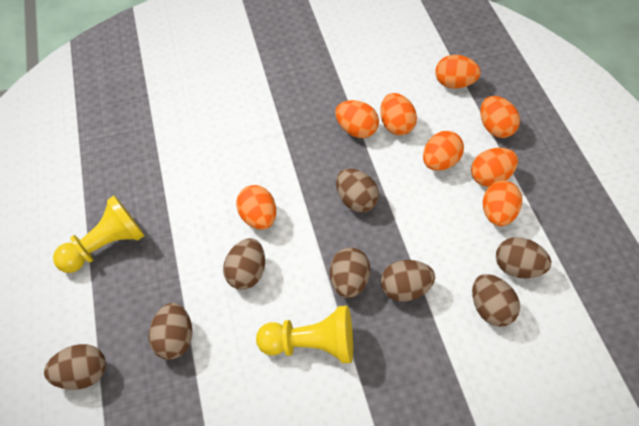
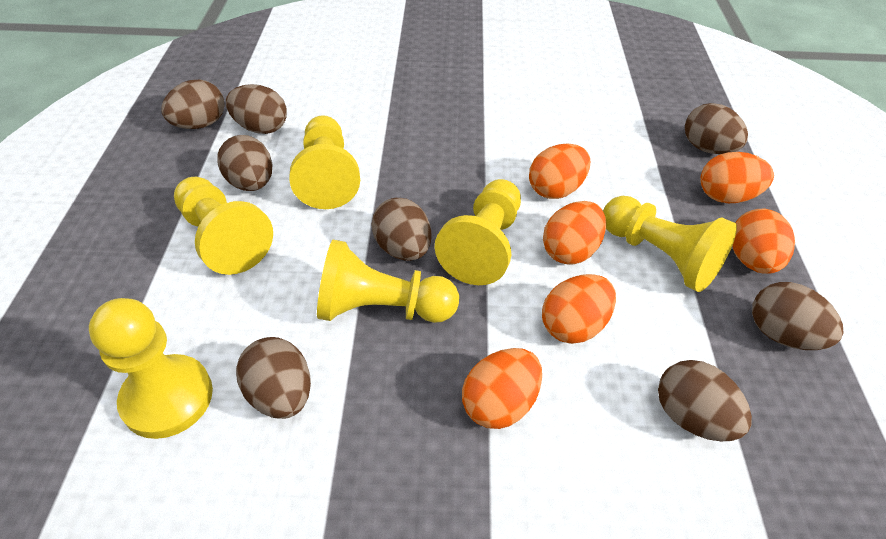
orange egg: 8 -> 6
yellow pawn: 2 -> 6

